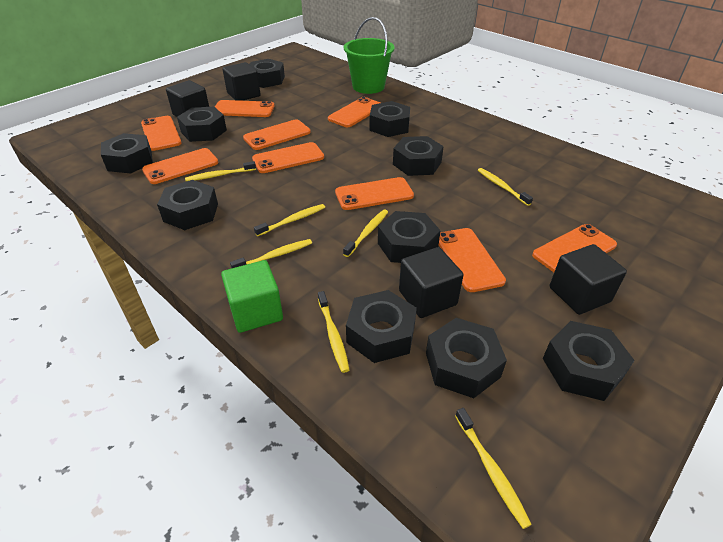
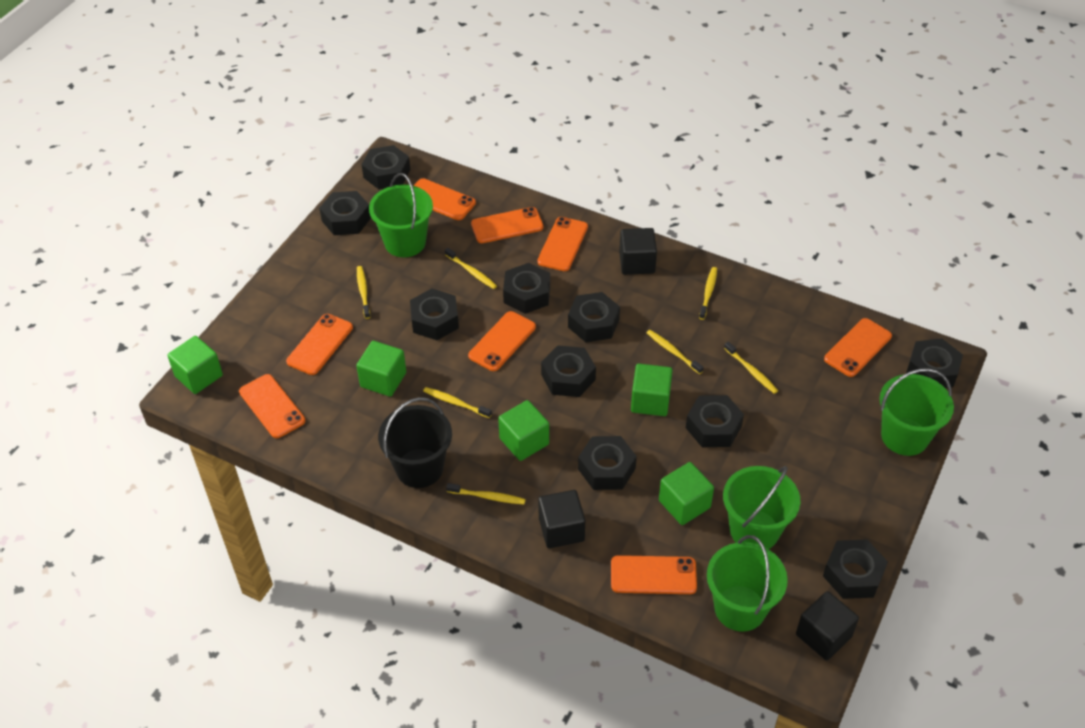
black bucket: 0 -> 1
black cube: 4 -> 3
green bucket: 1 -> 4
green cube: 1 -> 5
orange phone: 9 -> 8

